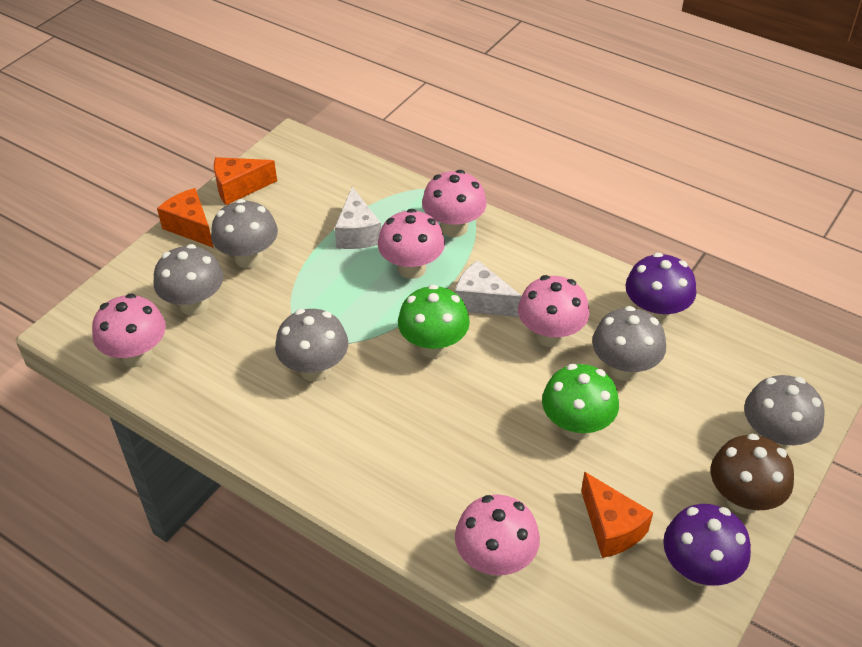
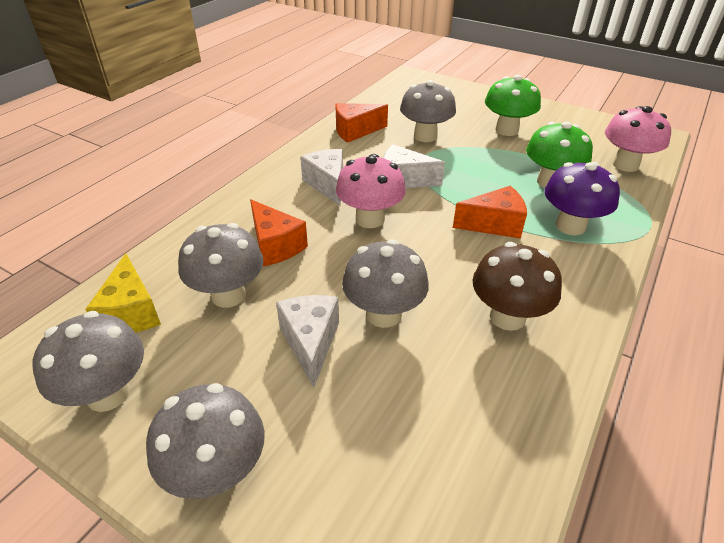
pink mushroom: 5 -> 2
purple mushroom: 2 -> 1
white cheese: 2 -> 3
yellow cheese: 0 -> 1

